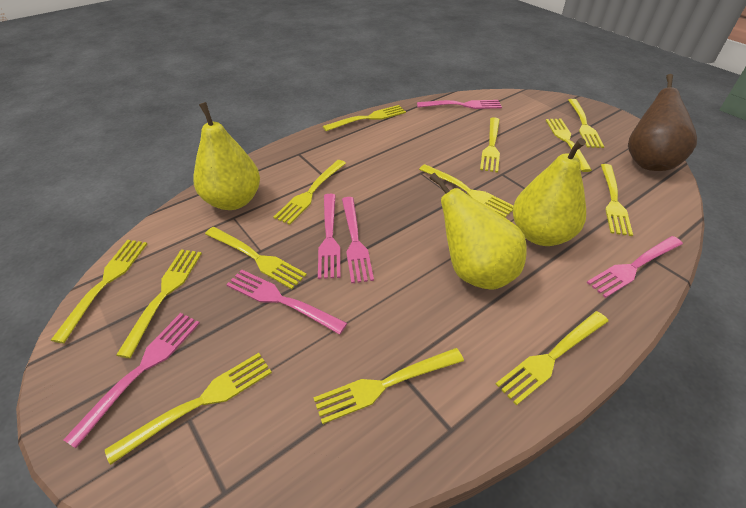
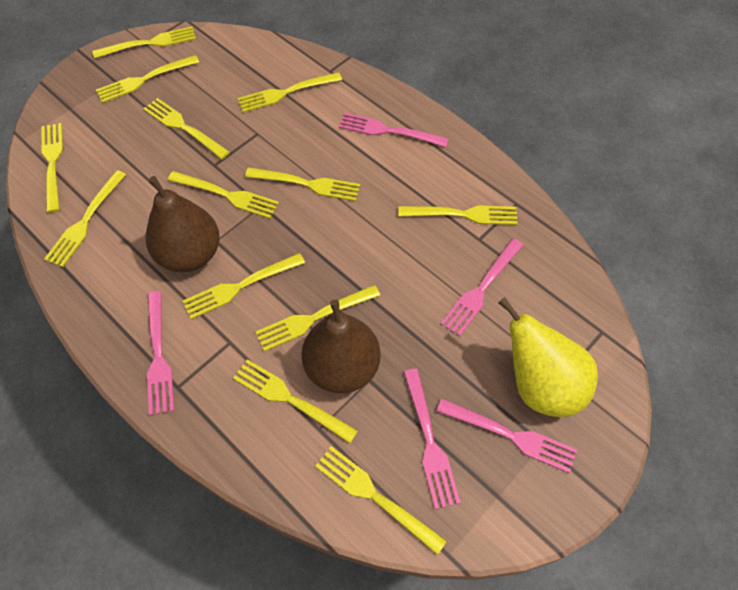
brown pear: 1 -> 2
pink fork: 6 -> 5
yellow pear: 3 -> 1

